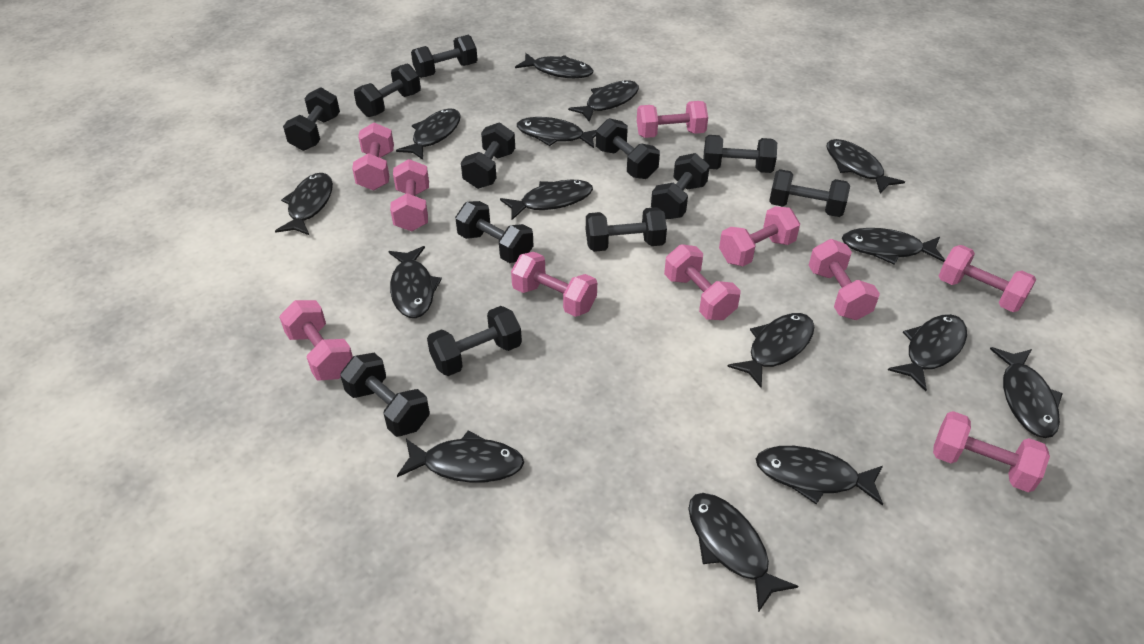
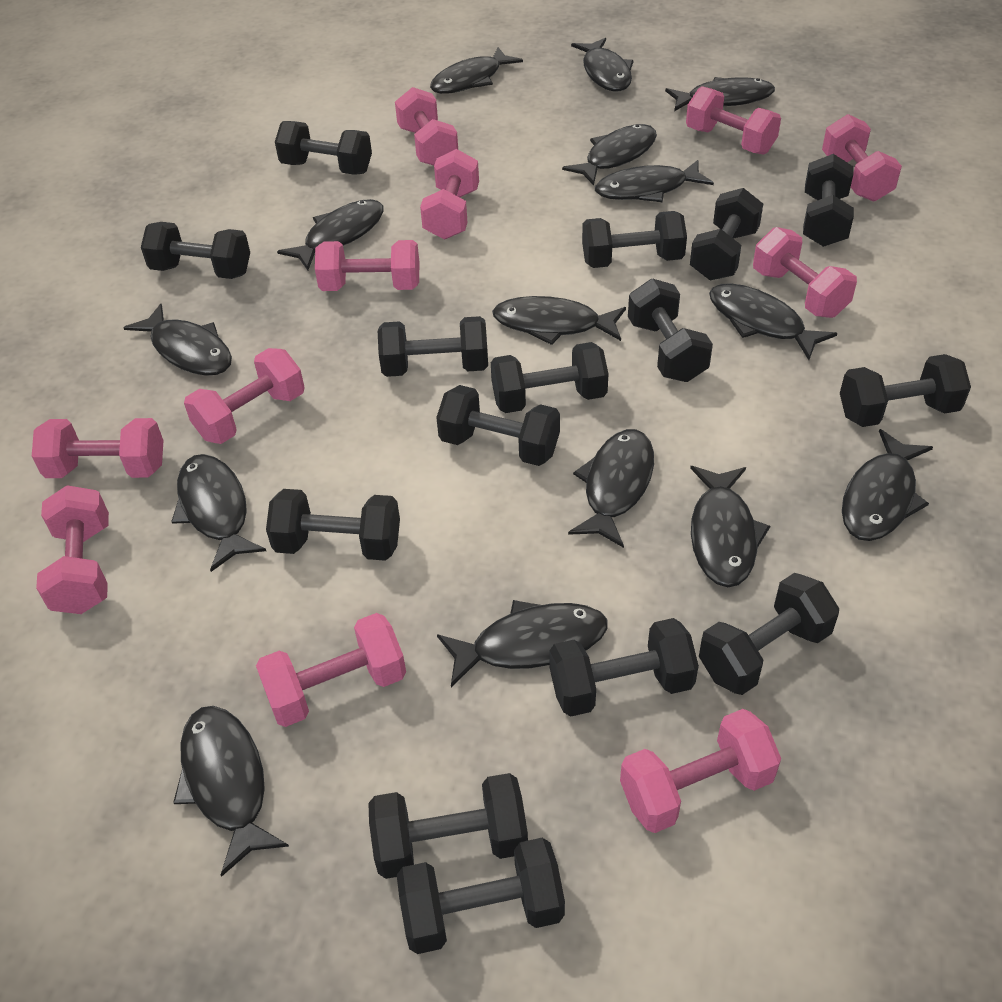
black dumbbell: 12 -> 15
pink dumbbell: 10 -> 11

